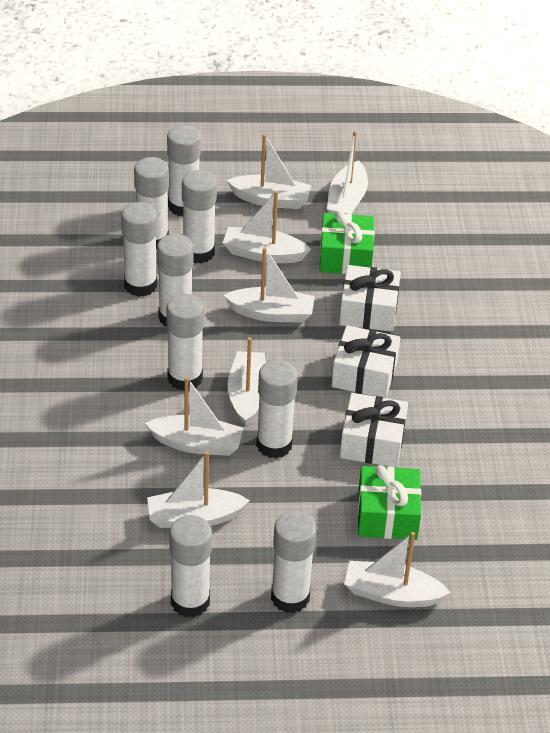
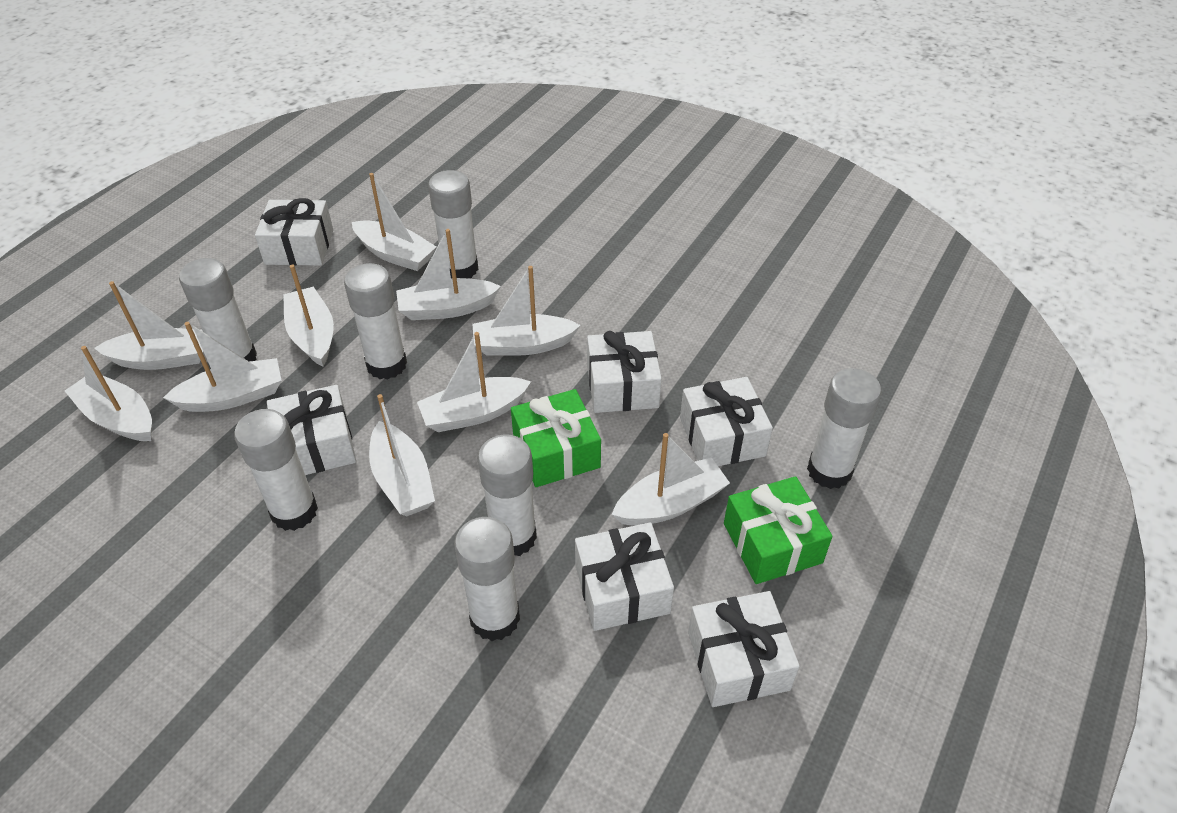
white boat: 8 -> 10
white gift: 3 -> 6
white glue stick: 9 -> 7

